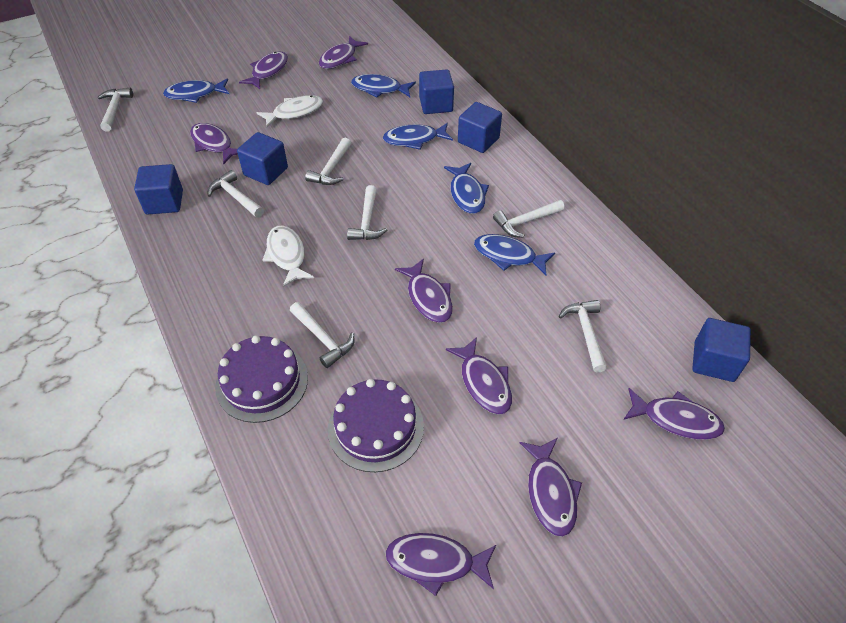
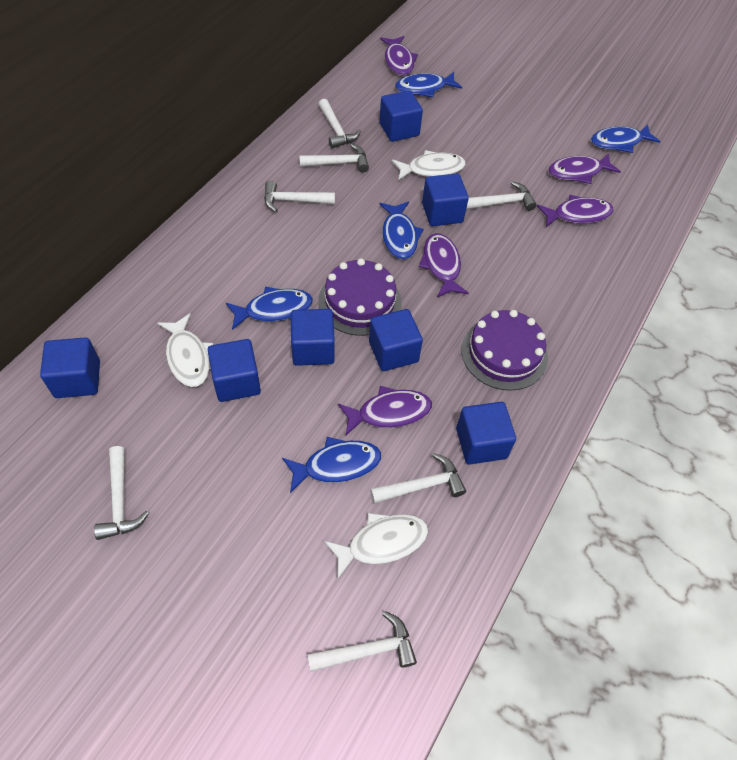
blue cube: 5 -> 7
purple fish: 8 -> 5
white fish: 2 -> 3

